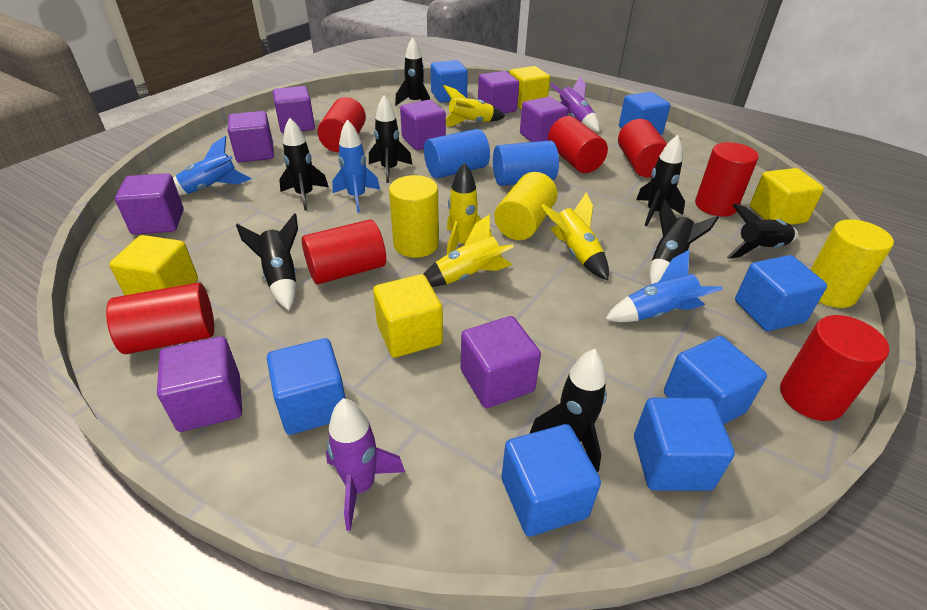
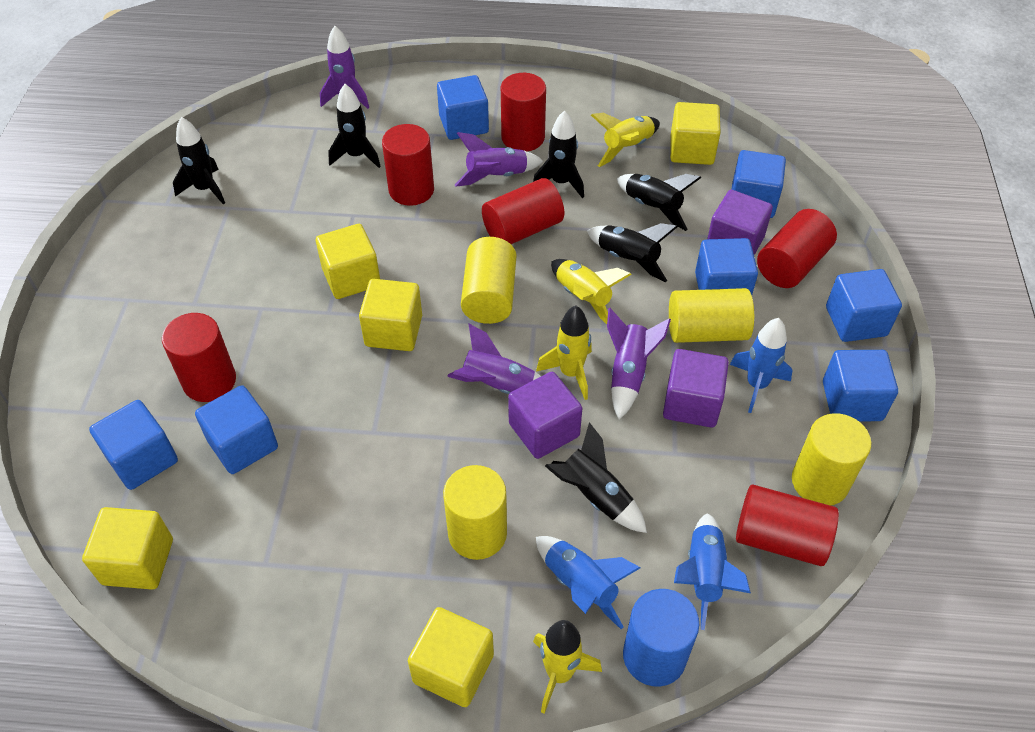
black rocket: 8 -> 6
blue cylinder: 2 -> 1
purple cube: 8 -> 3
purple rocket: 2 -> 4
red cylinder: 7 -> 6
yellow cube: 4 -> 5
yellow cylinder: 3 -> 4

